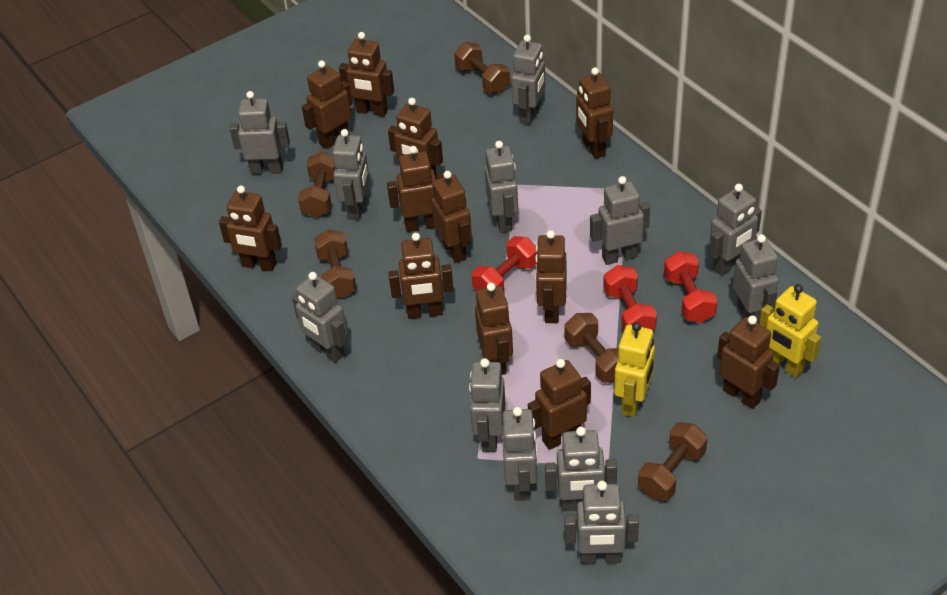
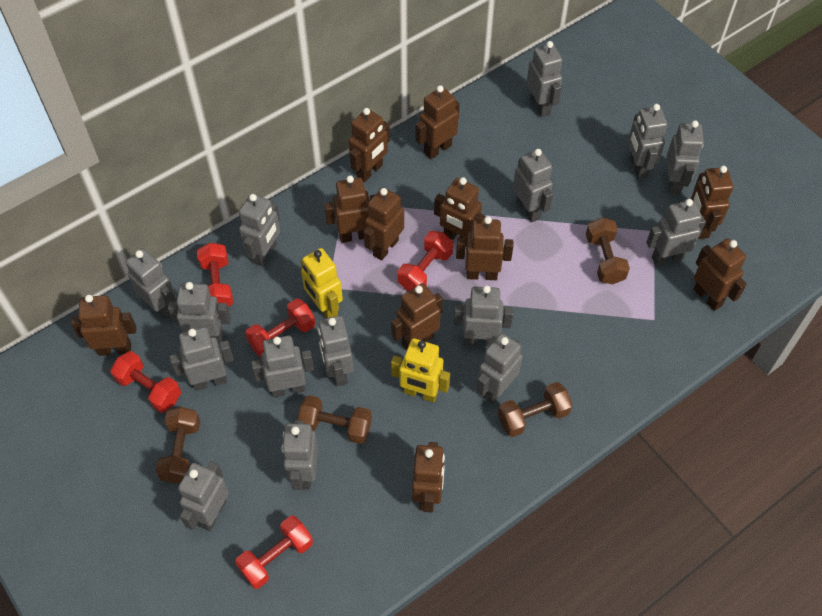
brown dumbbell: 5 -> 4
brown robot: 12 -> 11
grey robot: 12 -> 15
red dumbbell: 3 -> 5

